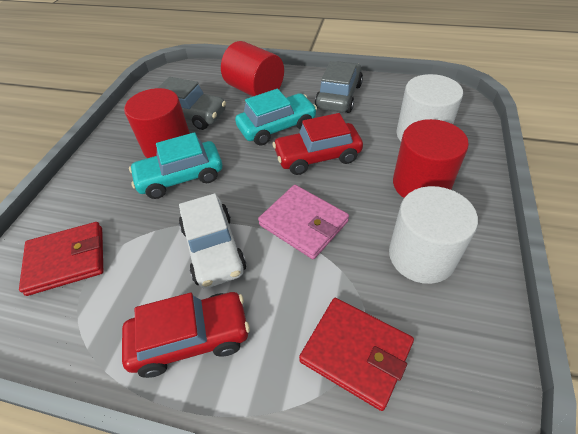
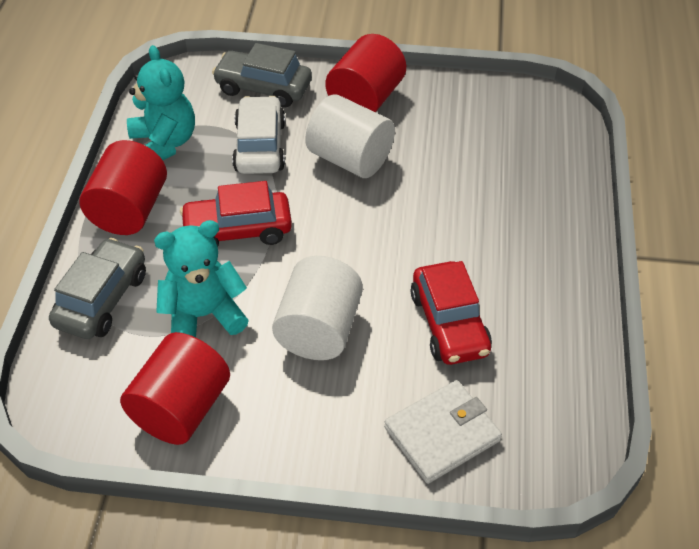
pink wallet: 1 -> 0
red wallet: 2 -> 0
turquoise car: 2 -> 0
turquoise teddy bear: 0 -> 2
white wallet: 0 -> 1

